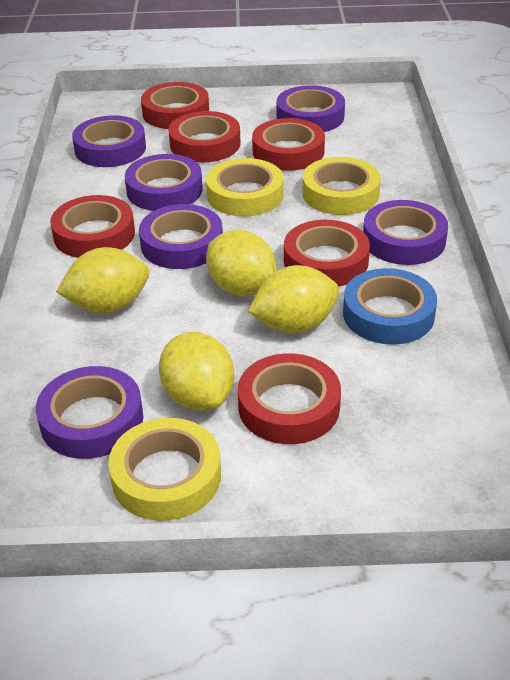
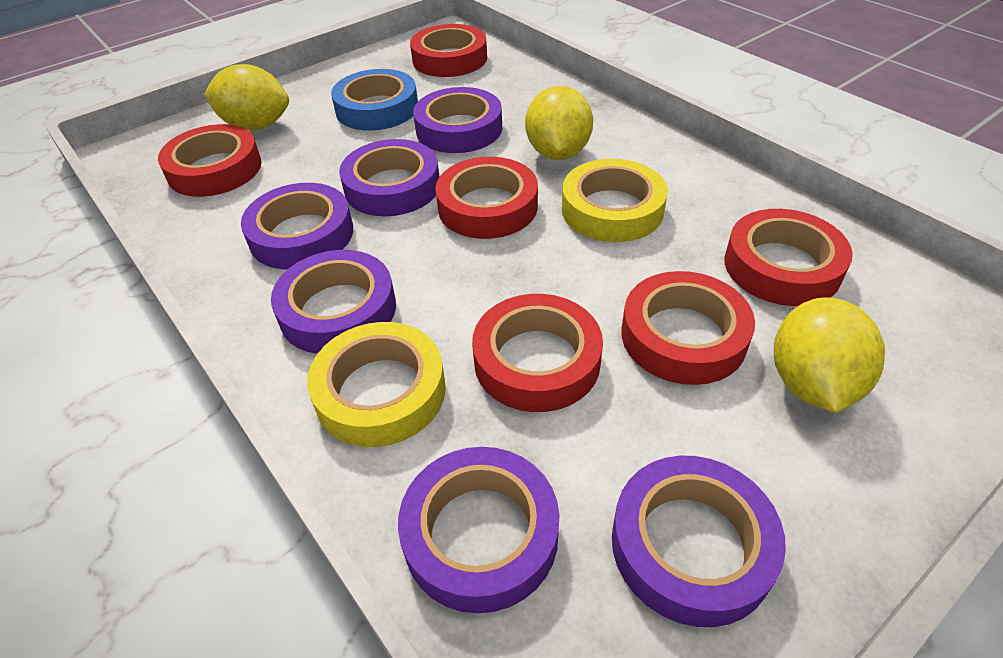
yellow lemon: 4 -> 3
yellow tape: 3 -> 2

